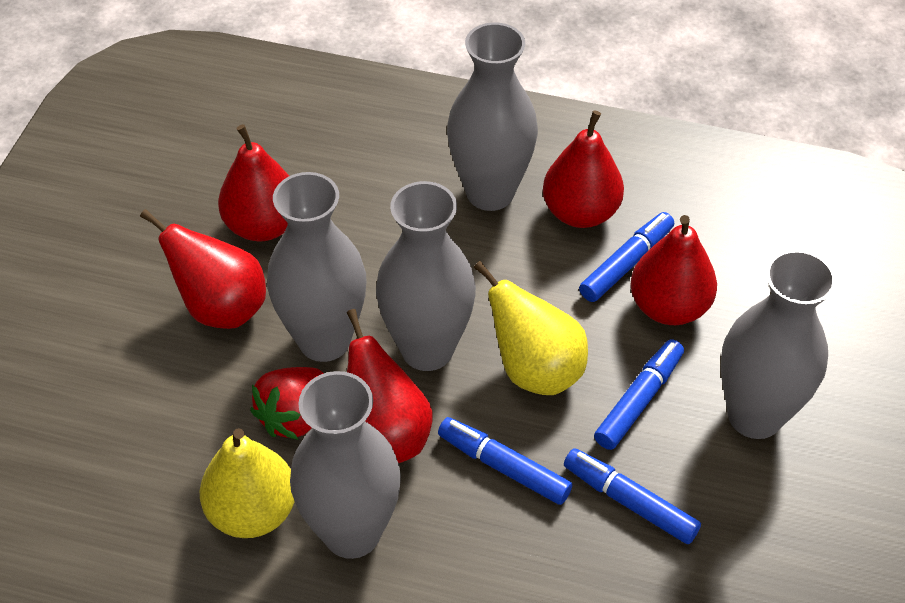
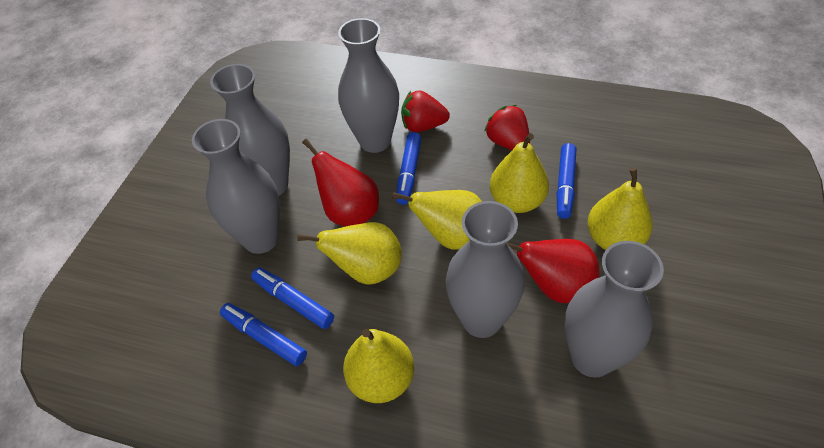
red pear: 5 -> 2
red strawberry: 1 -> 2
yellow pear: 2 -> 5

